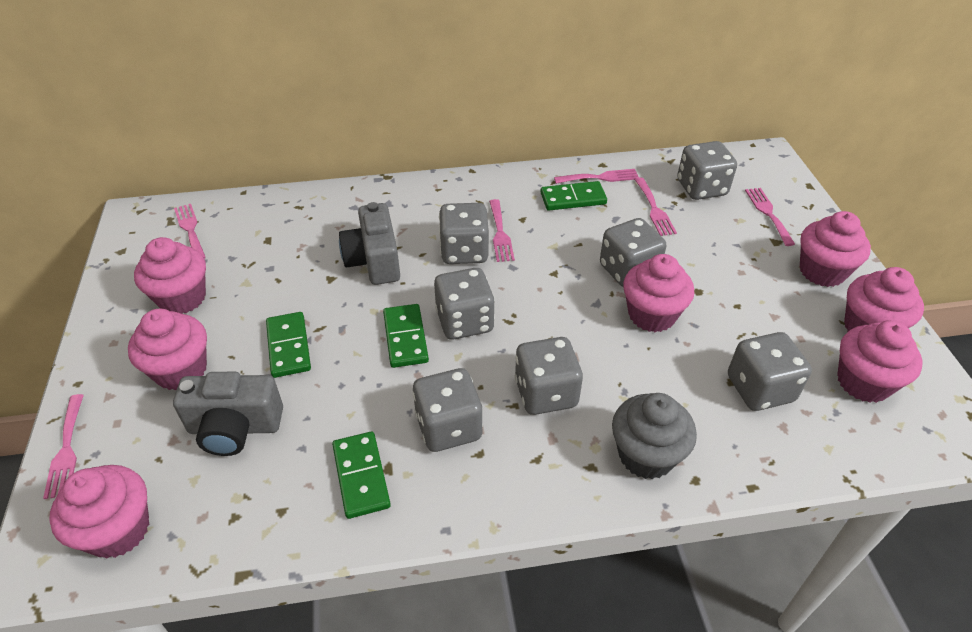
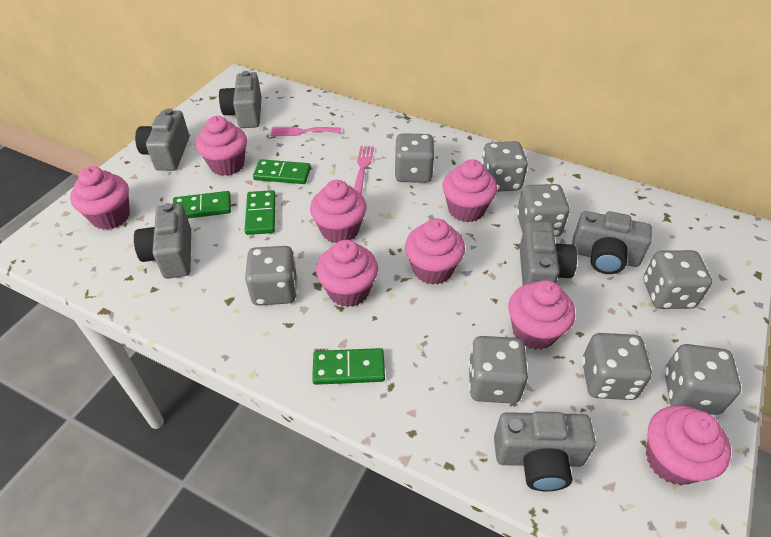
grey camera: 2 -> 6
grey cupcake: 1 -> 0
grey dice: 7 -> 8
pink cupcake: 7 -> 8
pink fork: 6 -> 2

